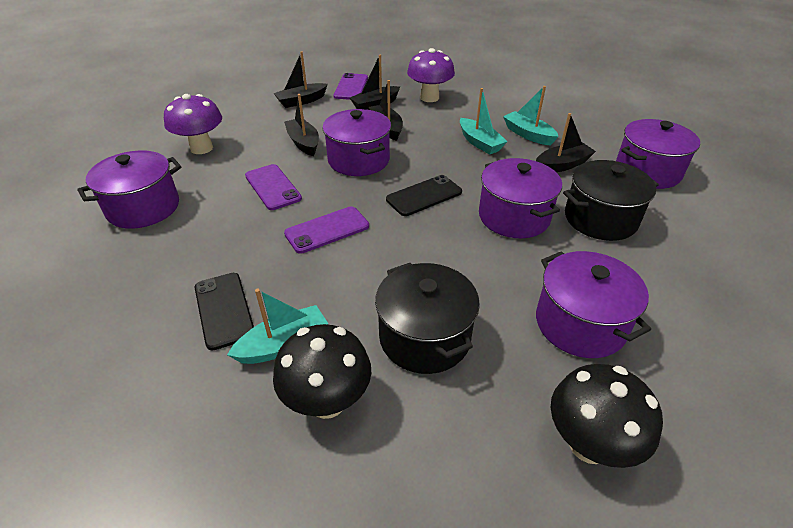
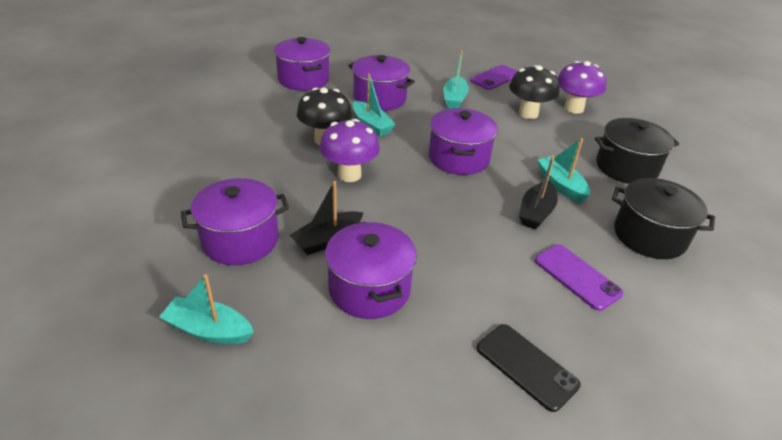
black boat: 5 -> 2
black phone: 2 -> 1
purple phone: 3 -> 2
turquoise boat: 3 -> 4

